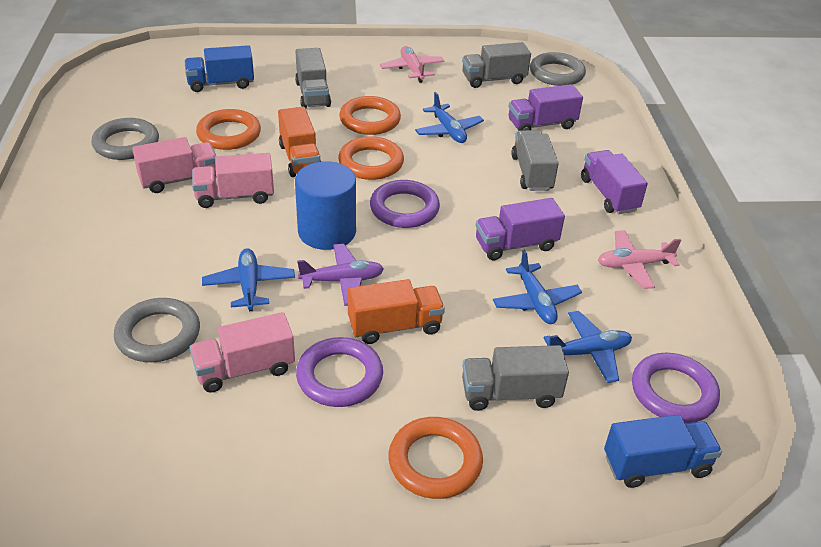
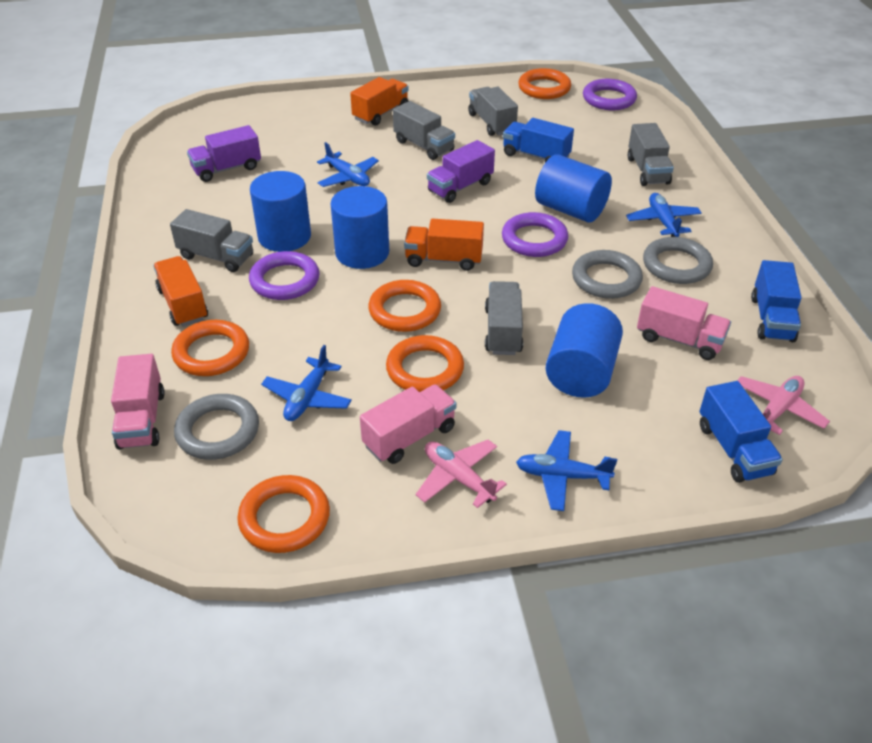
blue cylinder: 1 -> 4
blue truck: 2 -> 3
grey truck: 4 -> 5
orange ring: 4 -> 5
orange truck: 2 -> 3
purple plane: 1 -> 0
purple truck: 3 -> 2

